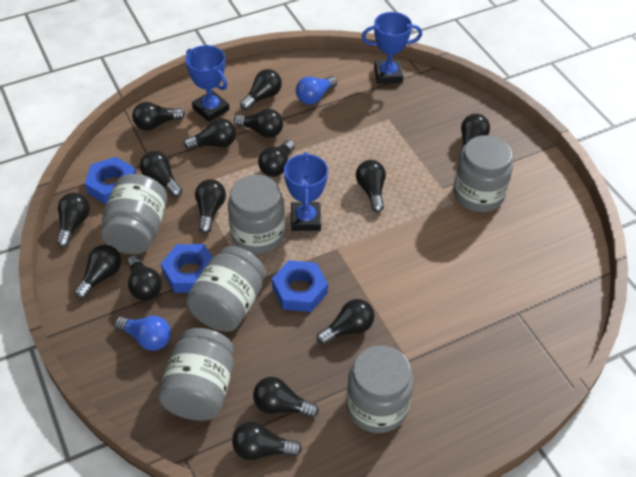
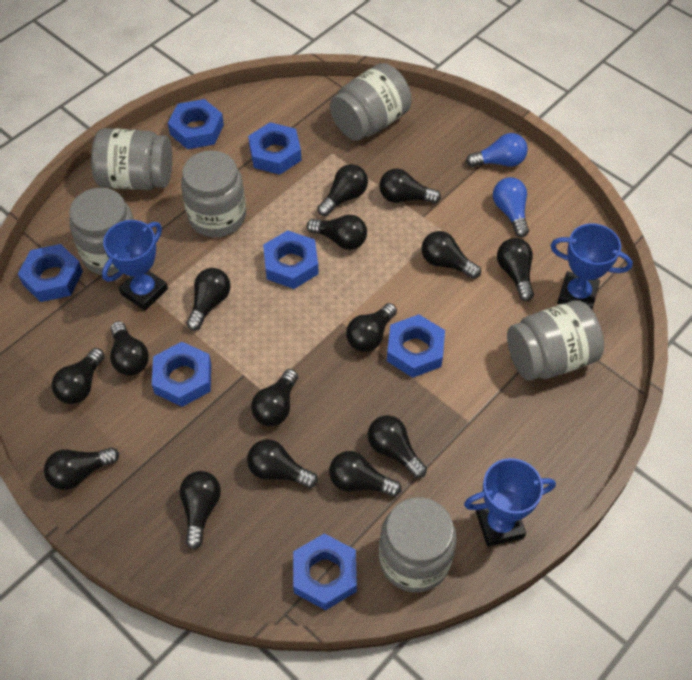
blue nut: 3 -> 7

